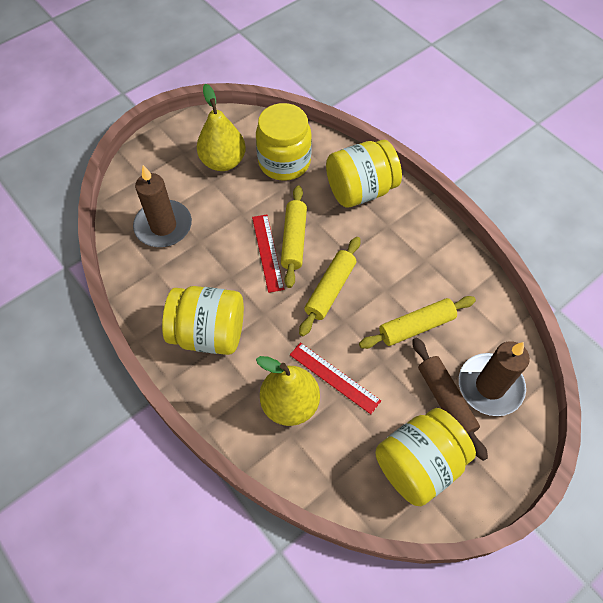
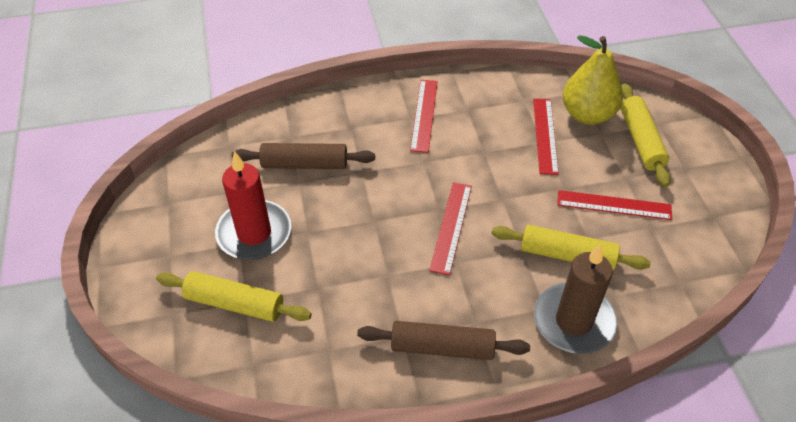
brown candle: 2 -> 1
brown rolling pin: 1 -> 2
red candle: 0 -> 1
red ruler: 2 -> 4
yellow jar: 4 -> 0
yellow pear: 2 -> 1

